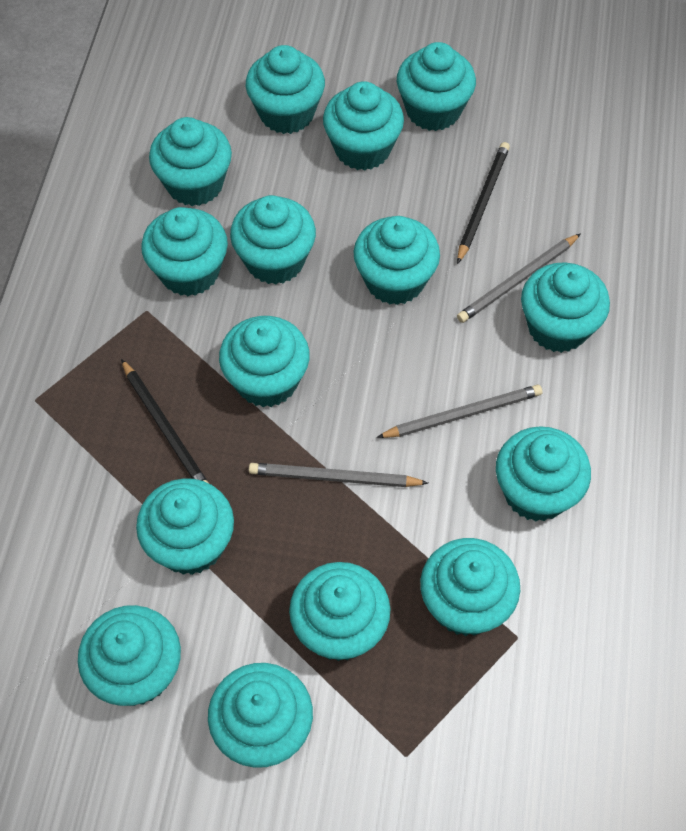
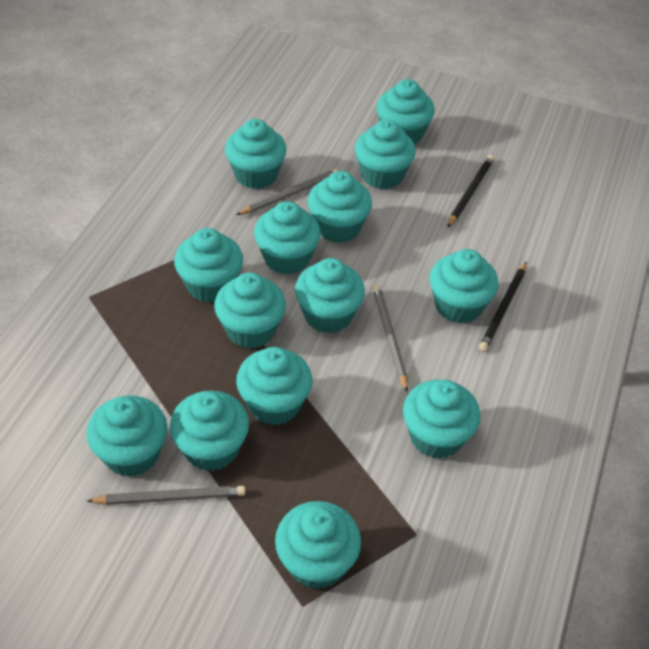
turquoise cupcake: 15 -> 14

